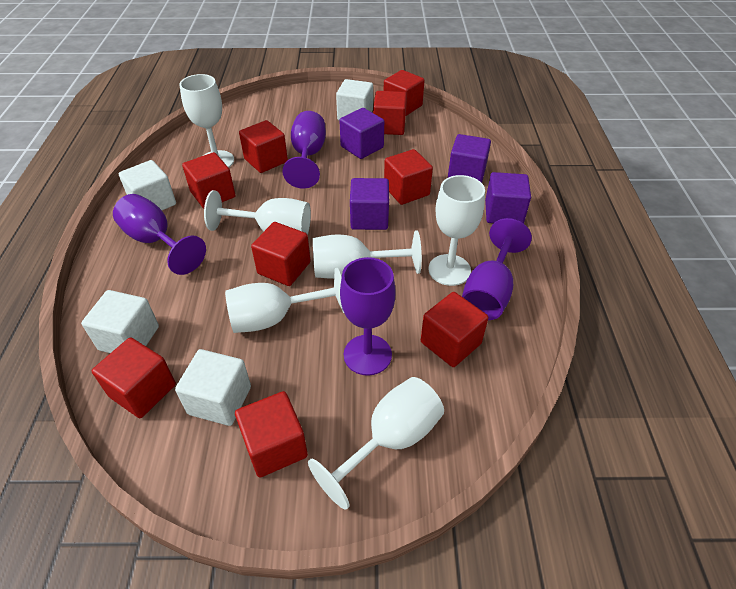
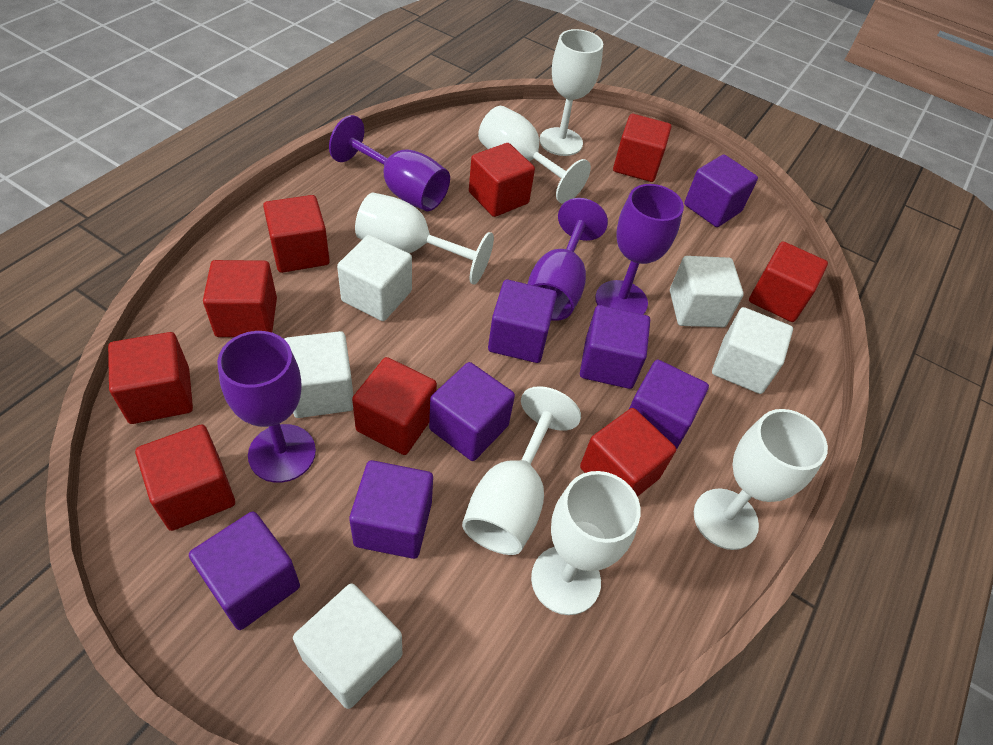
purple cube: 4 -> 7
white cube: 4 -> 5

